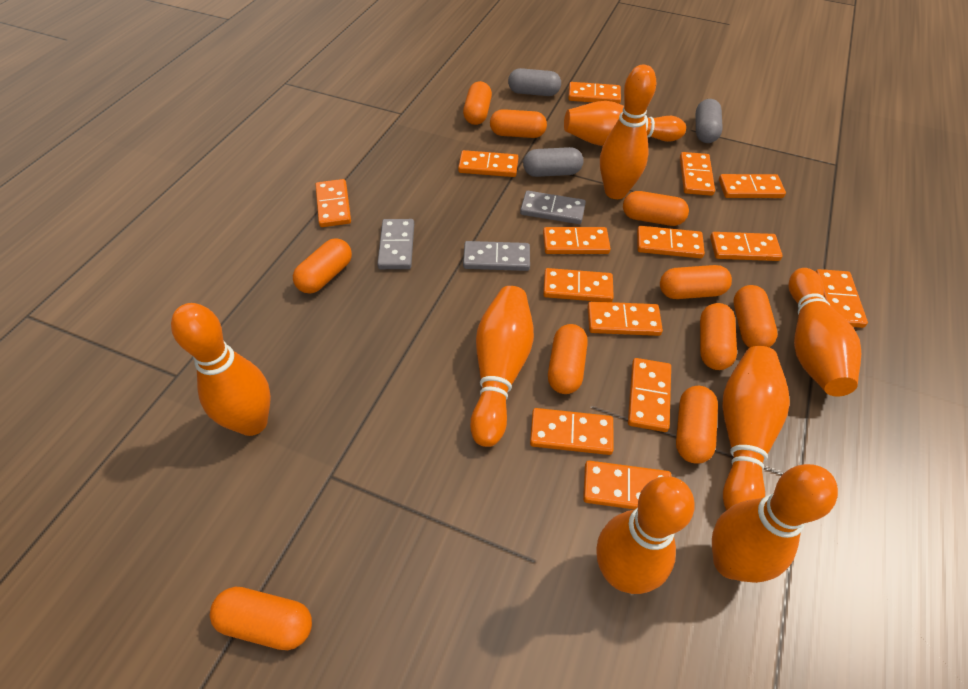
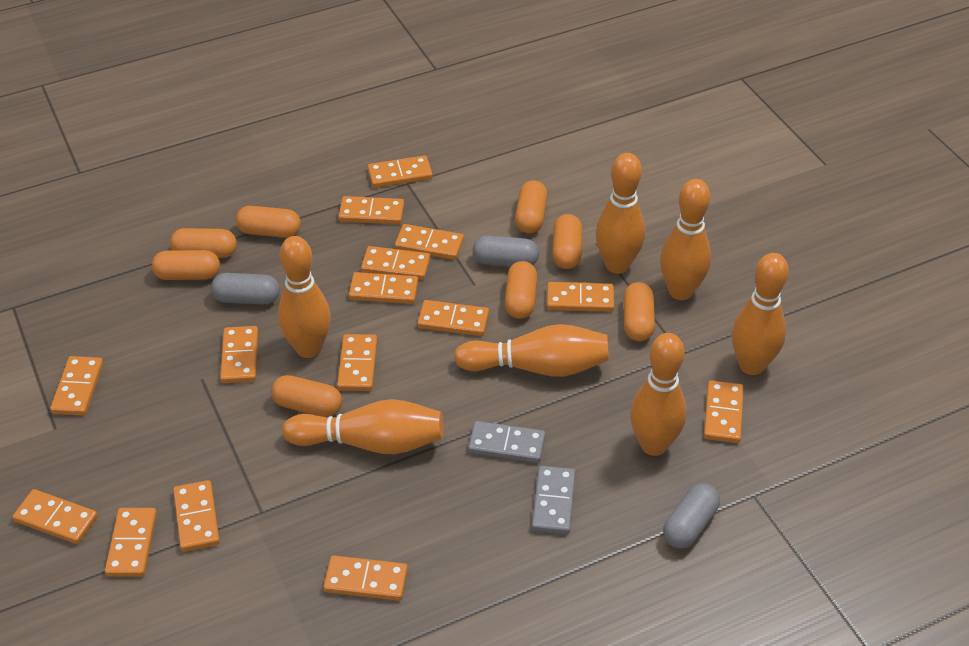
grey domino: 3 -> 2
orange bowling pin: 8 -> 7
orange capsule: 10 -> 8
orange domino: 14 -> 15

